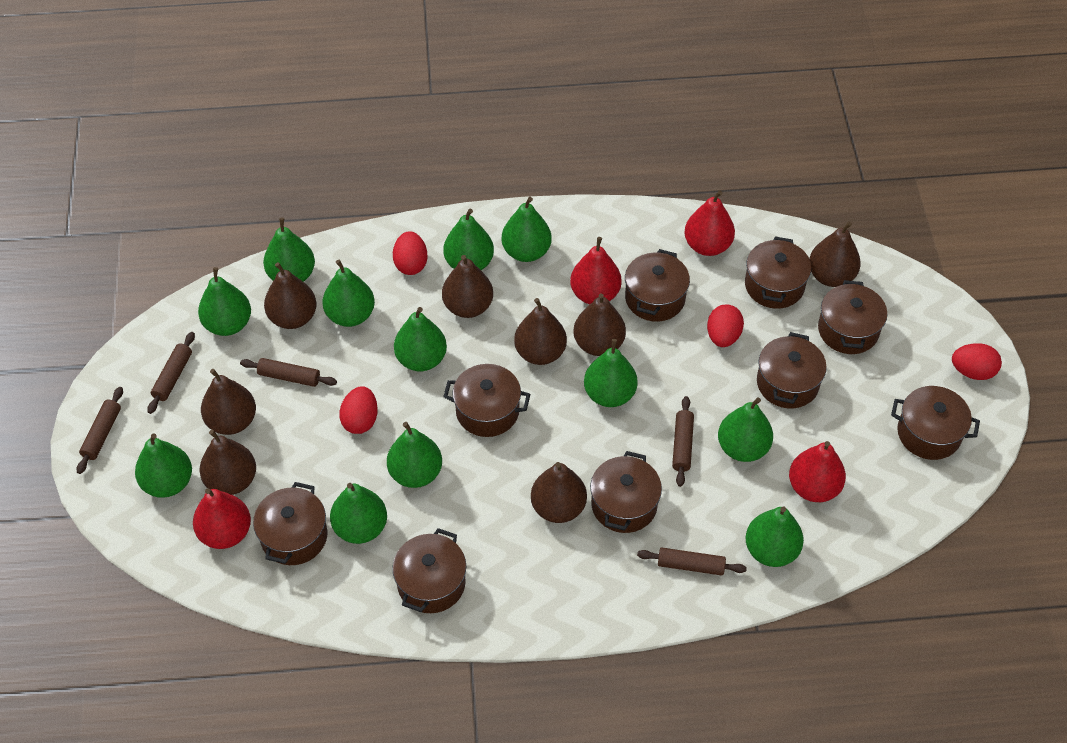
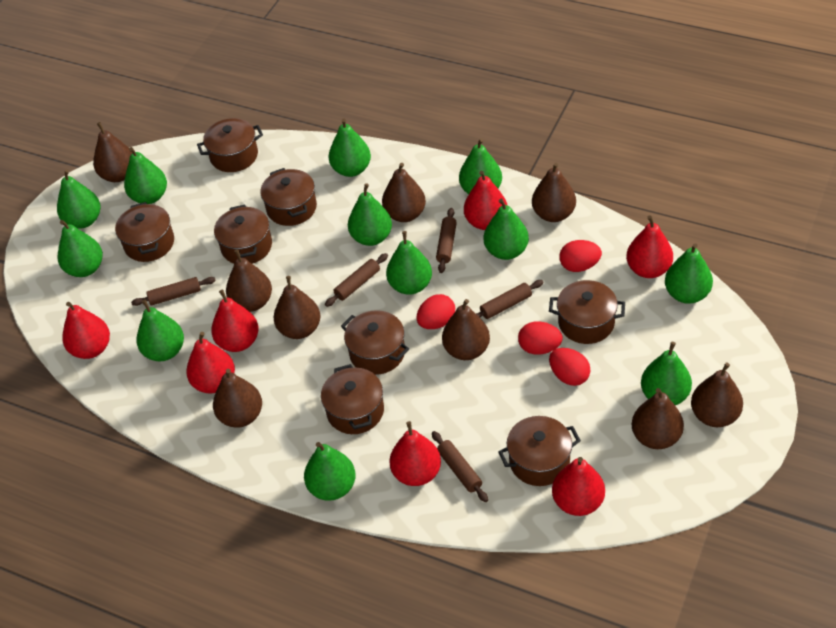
brown pear: 8 -> 9
brown pot: 9 -> 8
red pear: 4 -> 7

